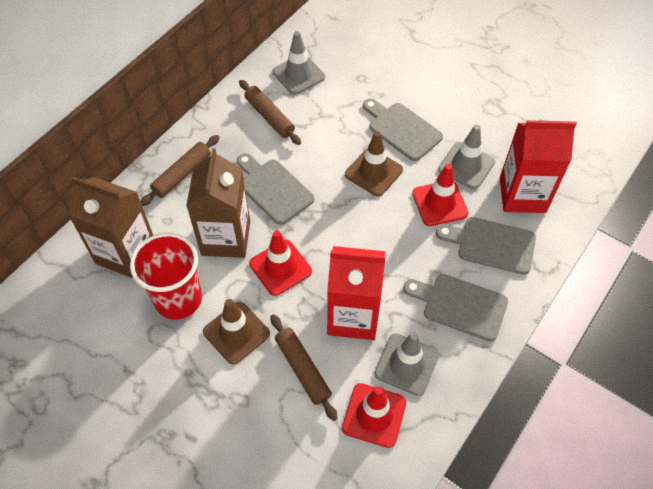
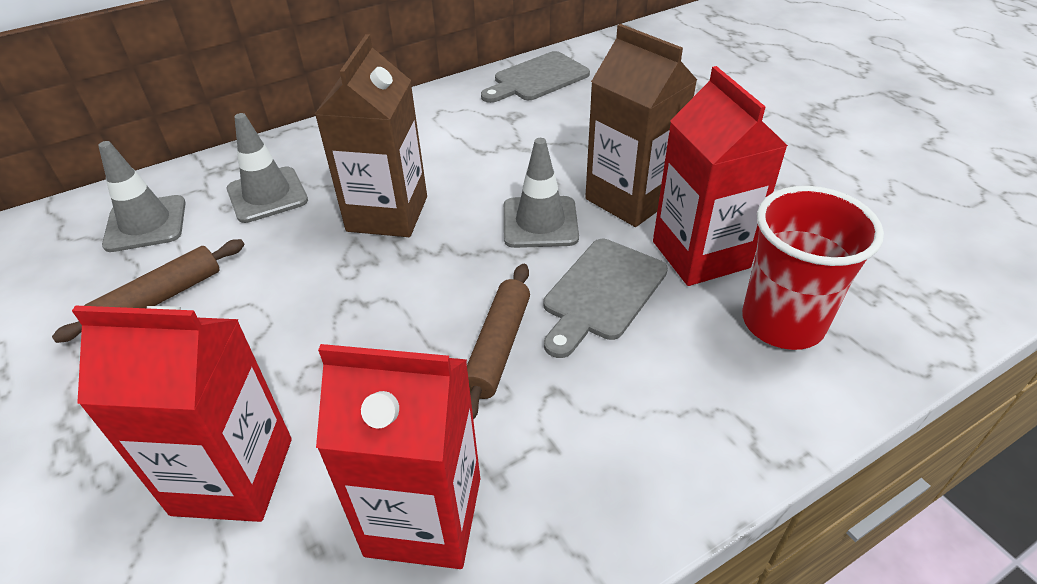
brown rolling pin: 3 -> 2
brown traffic cone: 2 -> 0
grey cutting board: 4 -> 2
red carton: 2 -> 3
red traffic cone: 3 -> 0

